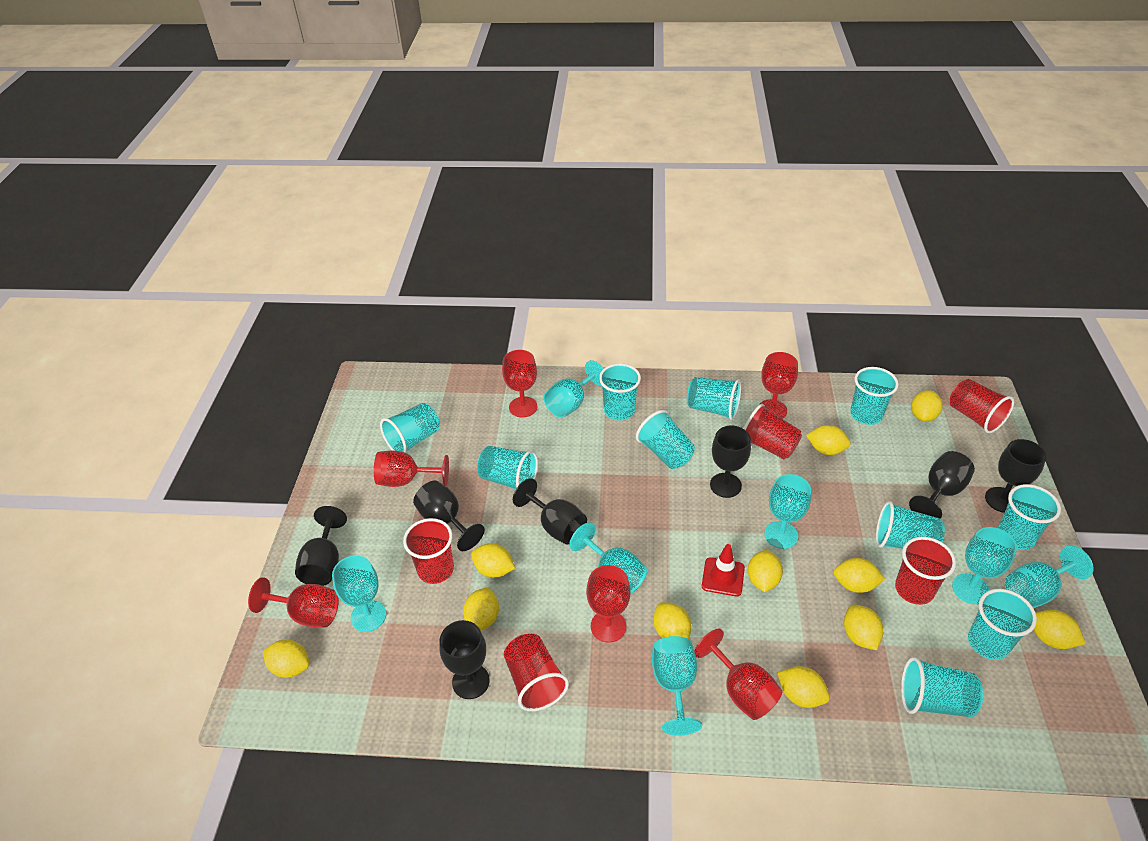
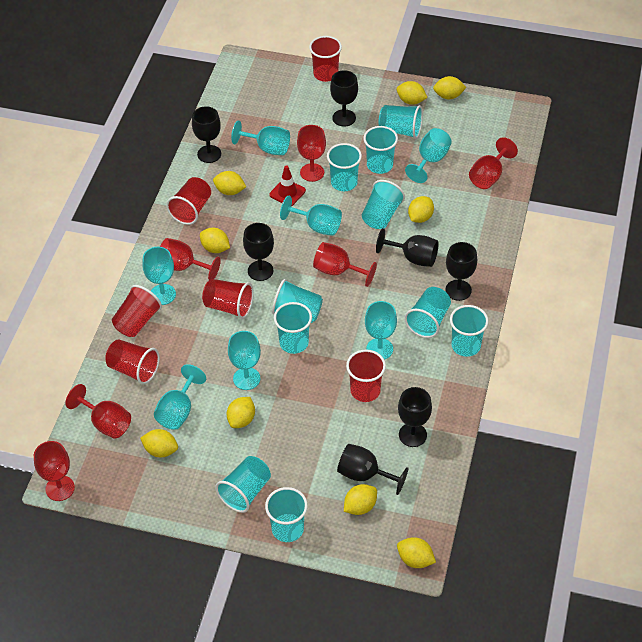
red cup: 5 -> 6
yellow lemon: 11 -> 9

